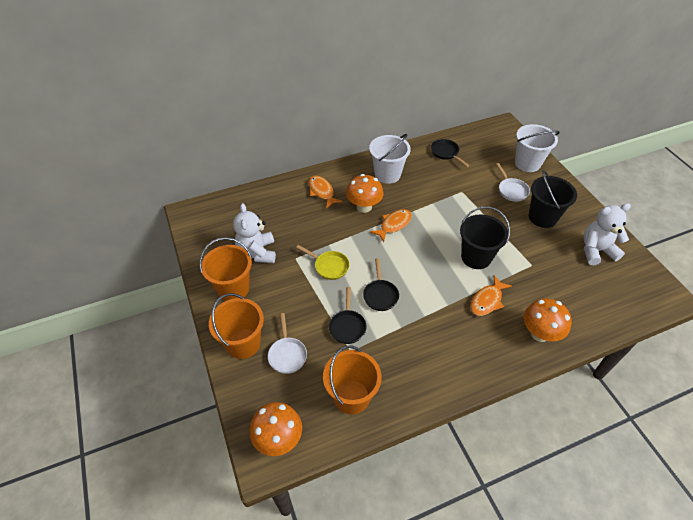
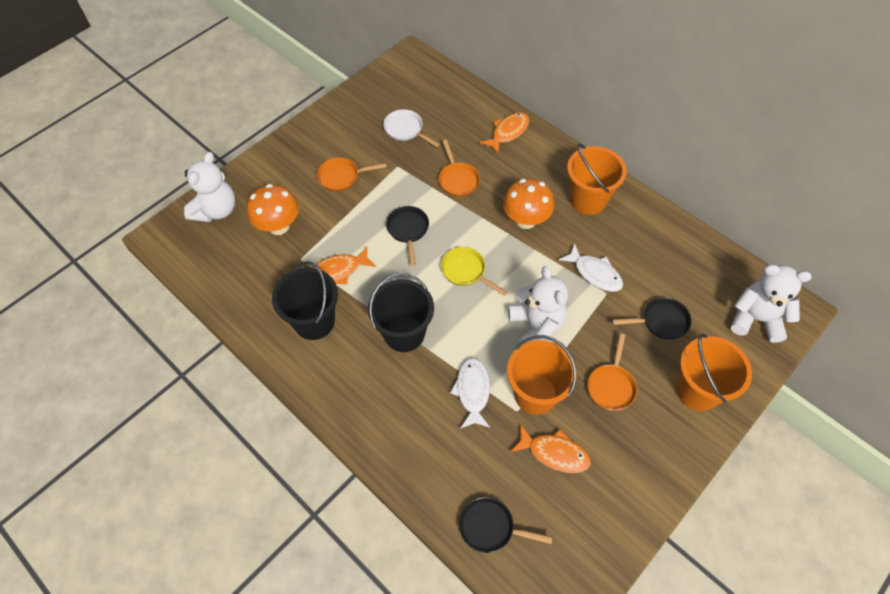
orange mushroom: 3 -> 2
orange pan: 0 -> 3
white bucket: 2 -> 0
white fish: 0 -> 2
white pan: 2 -> 1
white teddy bear: 2 -> 3

